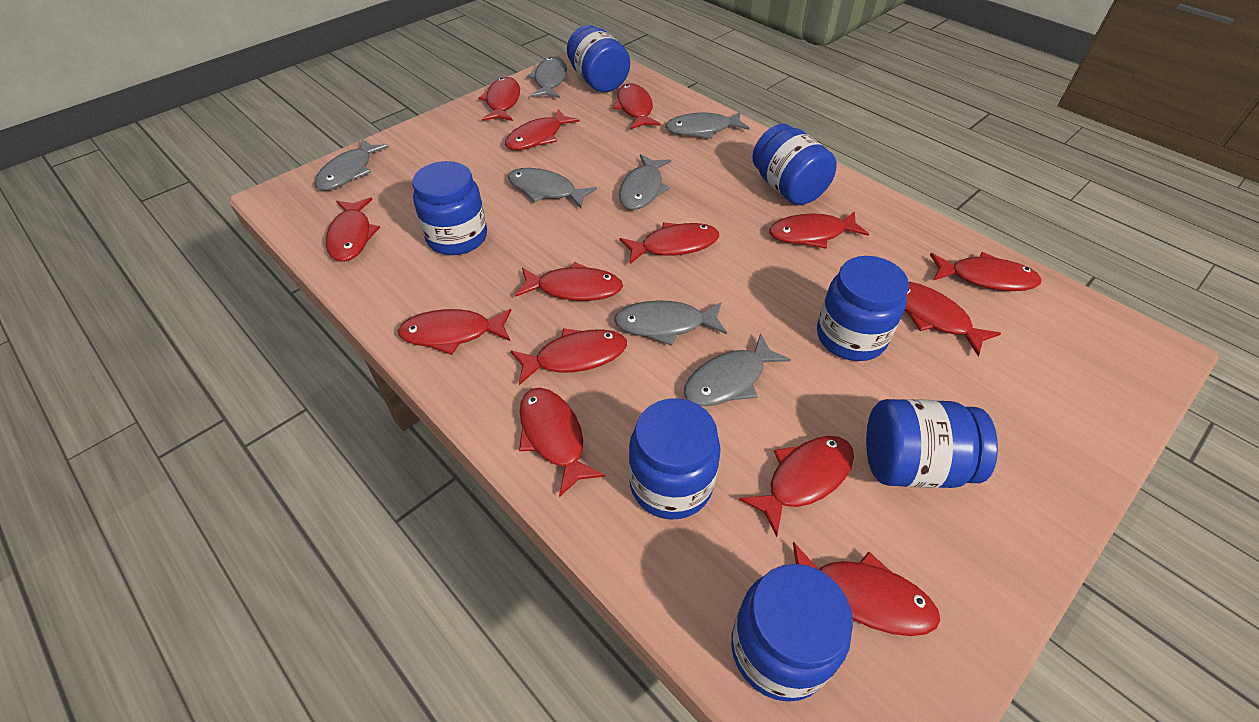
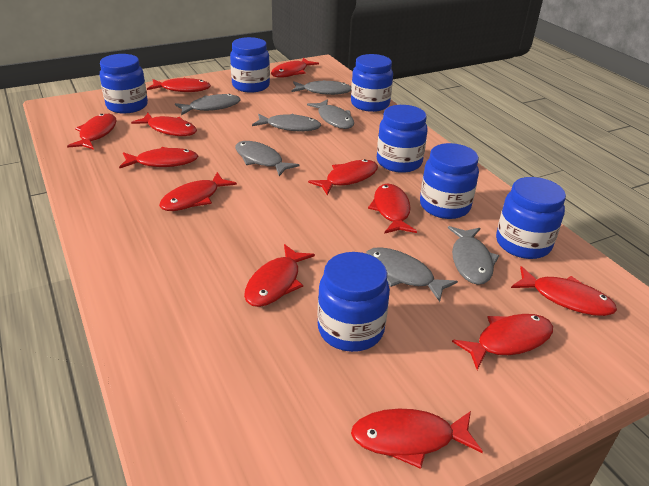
red fish: 14 -> 12

